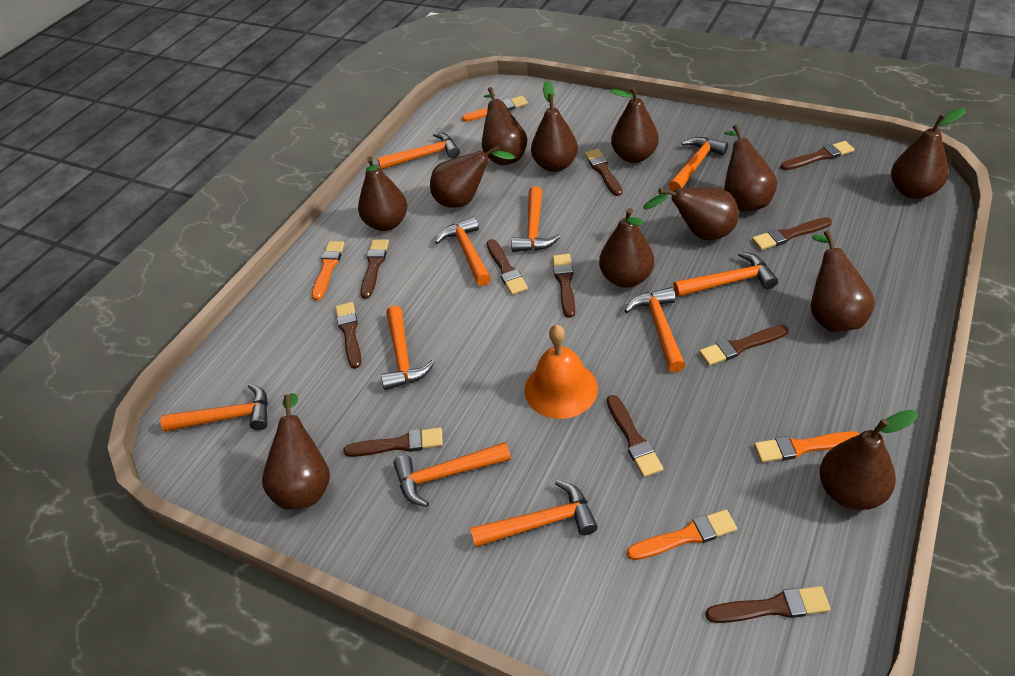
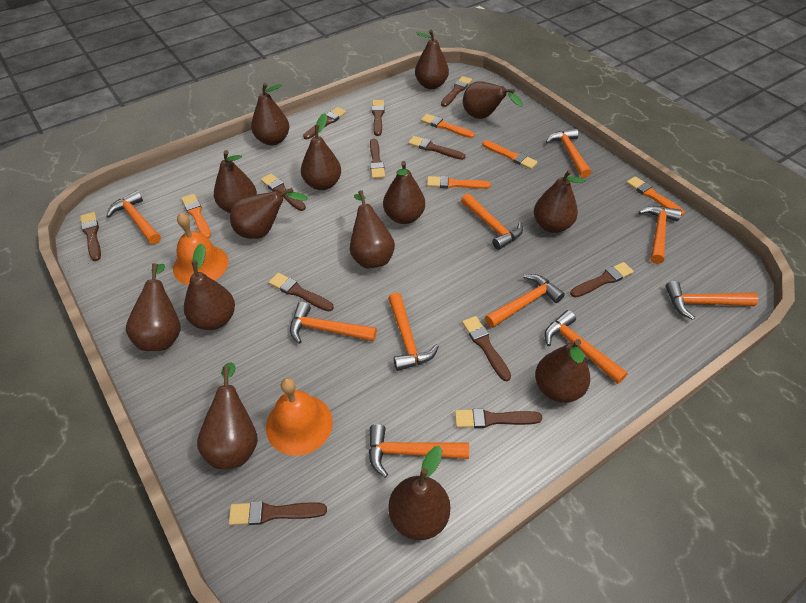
brown brush: 11 -> 12
brown pear: 12 -> 14
orange bell: 1 -> 2
orange brush: 4 -> 5

